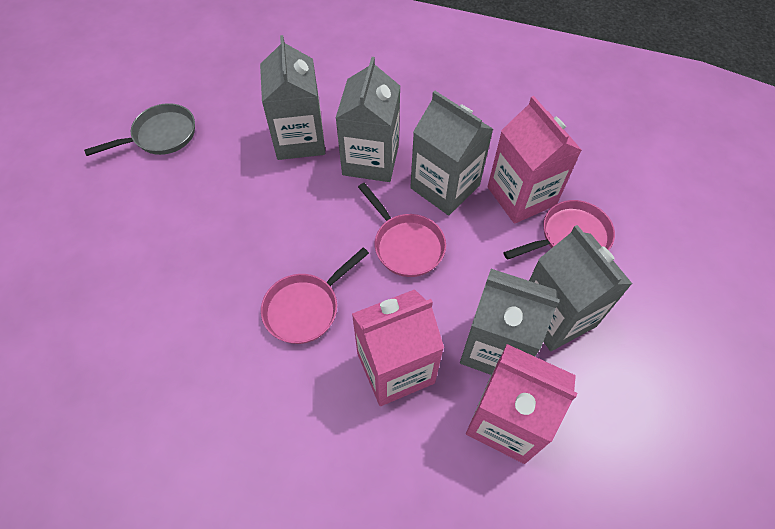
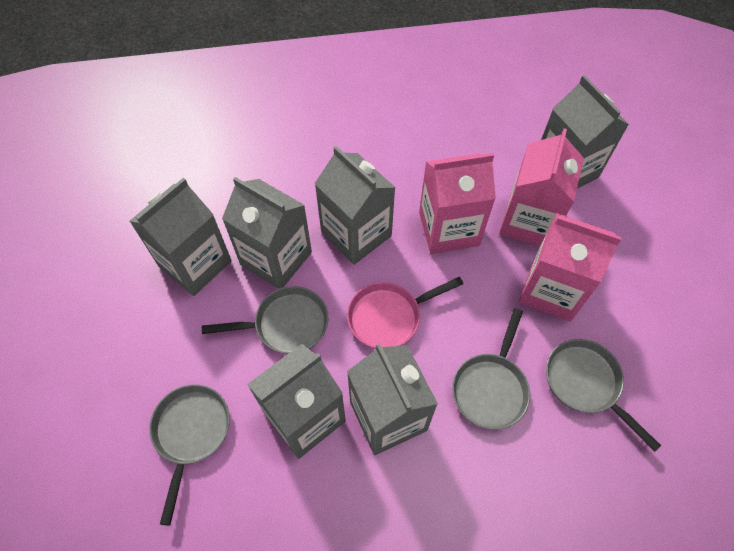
grey carton: 5 -> 6
grey pan: 1 -> 4
pink pan: 3 -> 1

